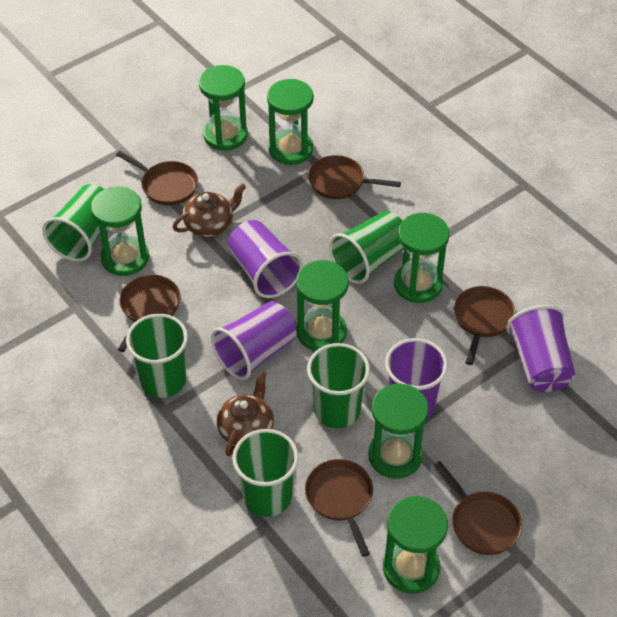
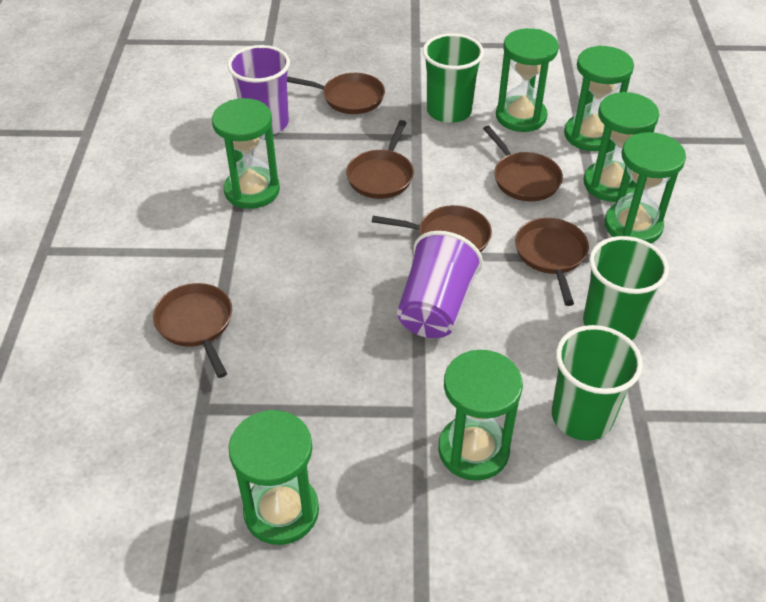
brown teapot: 2 -> 0
green cup: 5 -> 3
purple cup: 4 -> 2

